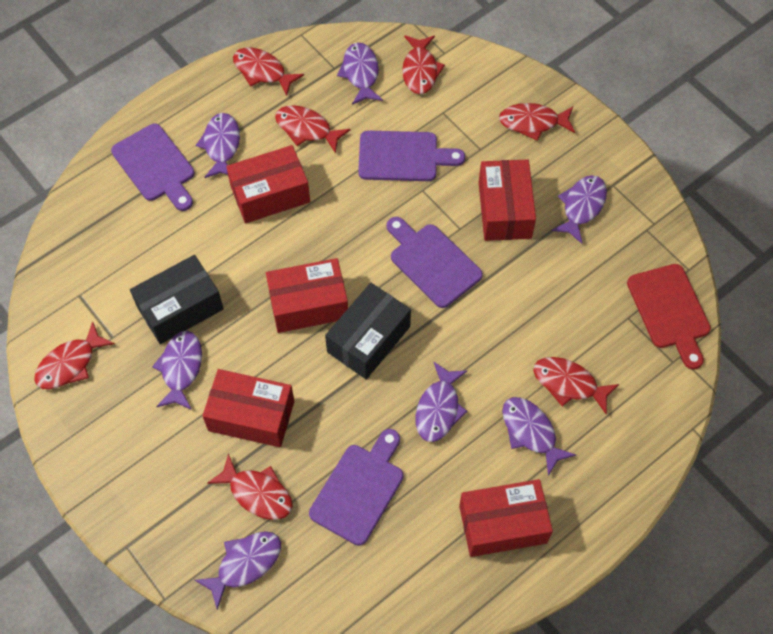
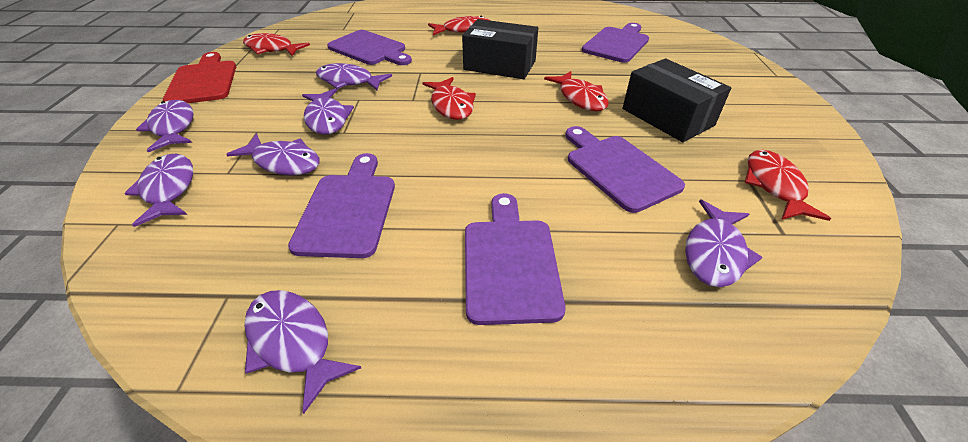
purple cutting board: 4 -> 5
red box: 5 -> 0
red fish: 7 -> 5

